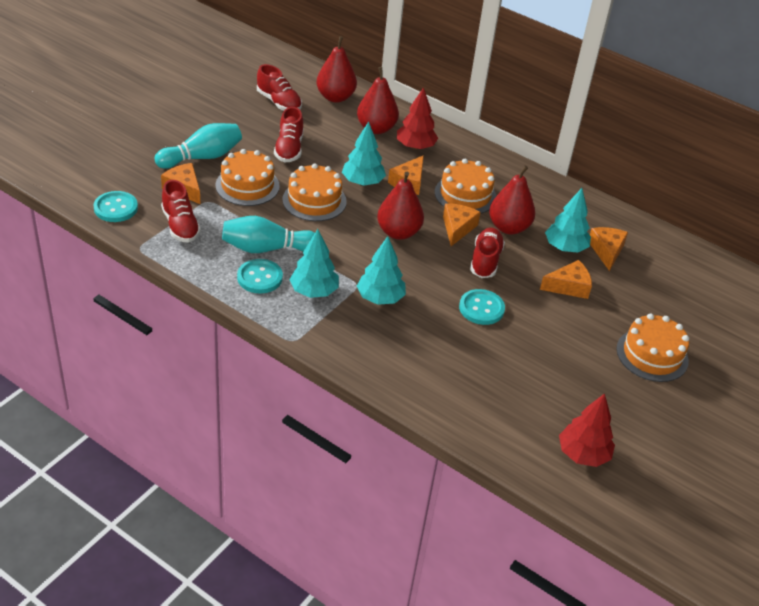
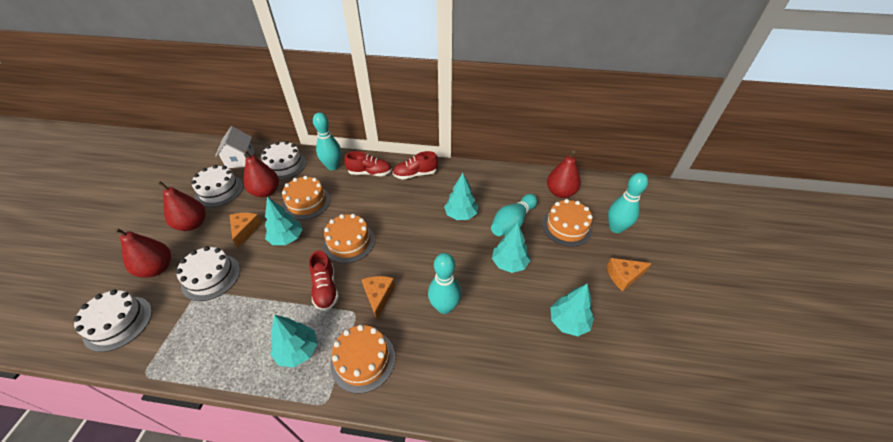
orange cheese: 5 -> 3
red shoe: 4 -> 3
red tree: 2 -> 0
turquoise bowling pin: 2 -> 4
turquoise button: 3 -> 0
turquoise tree: 4 -> 5
white cake: 0 -> 4
white house: 0 -> 1

